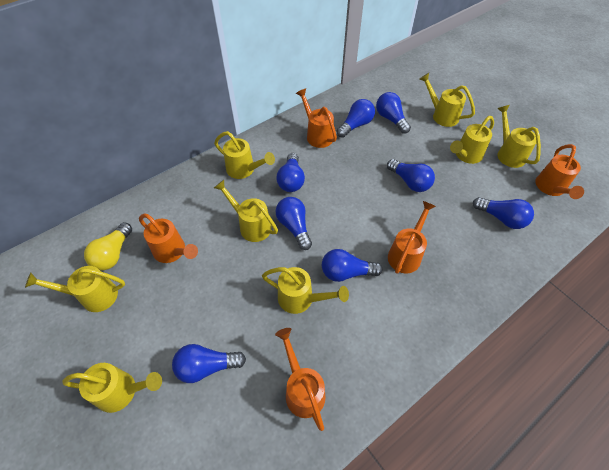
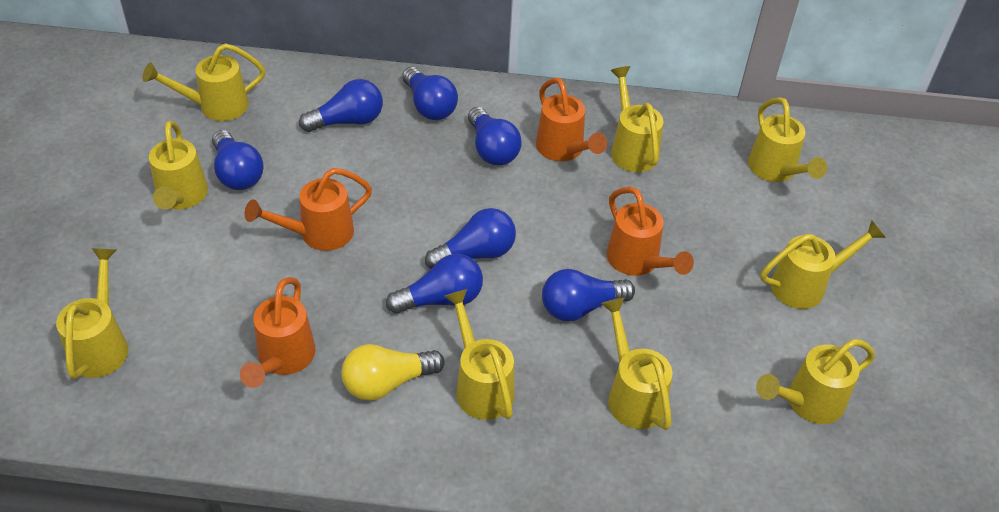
blue light bulb: 8 -> 7
orange watering can: 5 -> 4
yellow watering can: 8 -> 9

